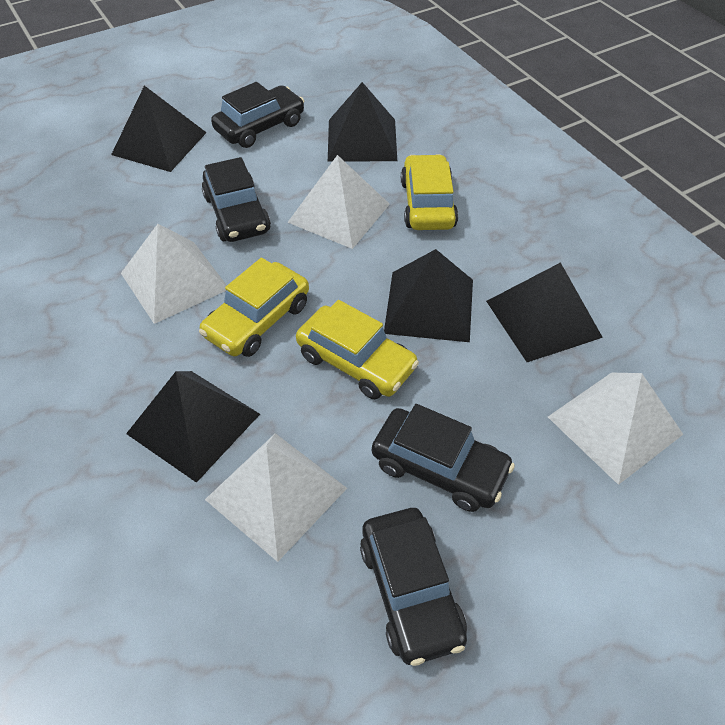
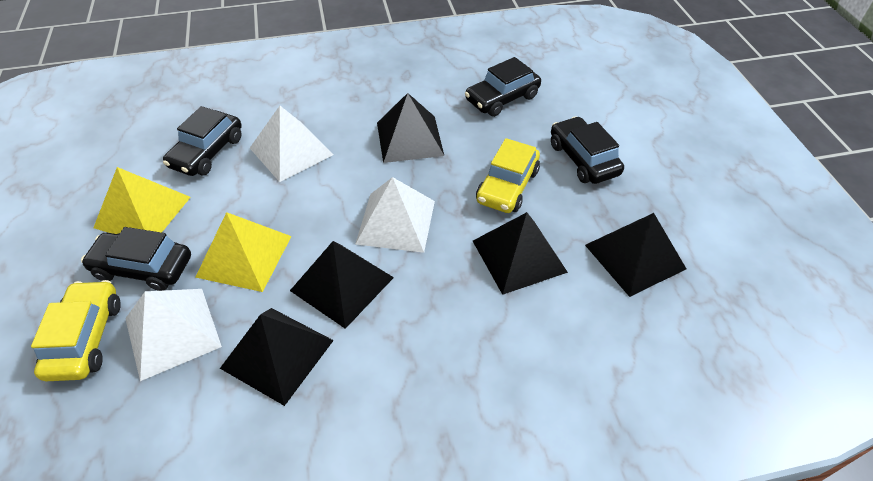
white pyramid: 4 -> 3
yellow car: 3 -> 2
yellow pyramid: 0 -> 2

